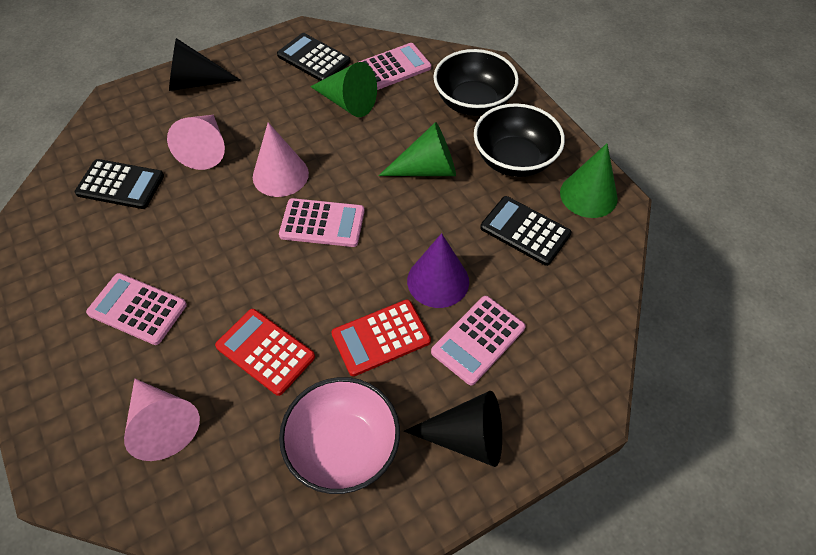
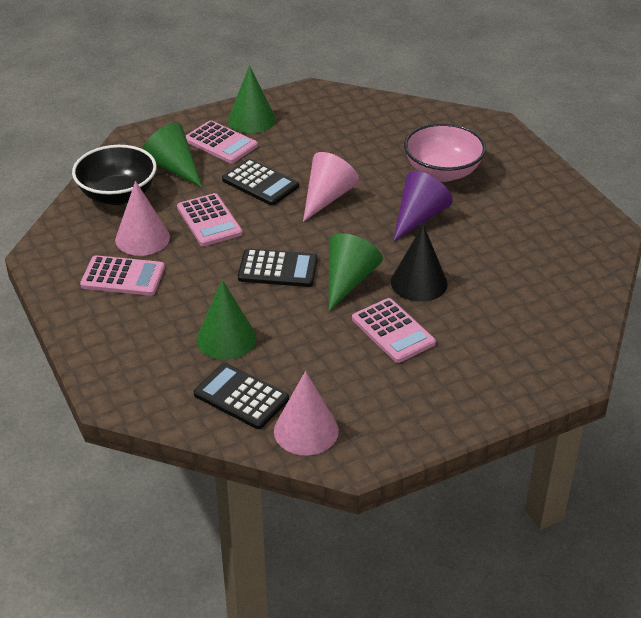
black bowl: 2 -> 1
black cone: 2 -> 1
green cone: 3 -> 4
red calculator: 2 -> 0

